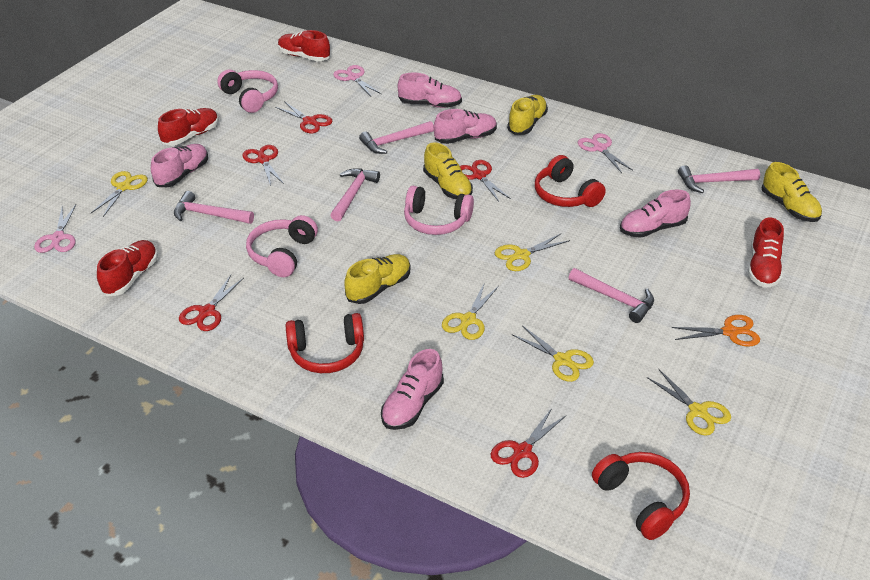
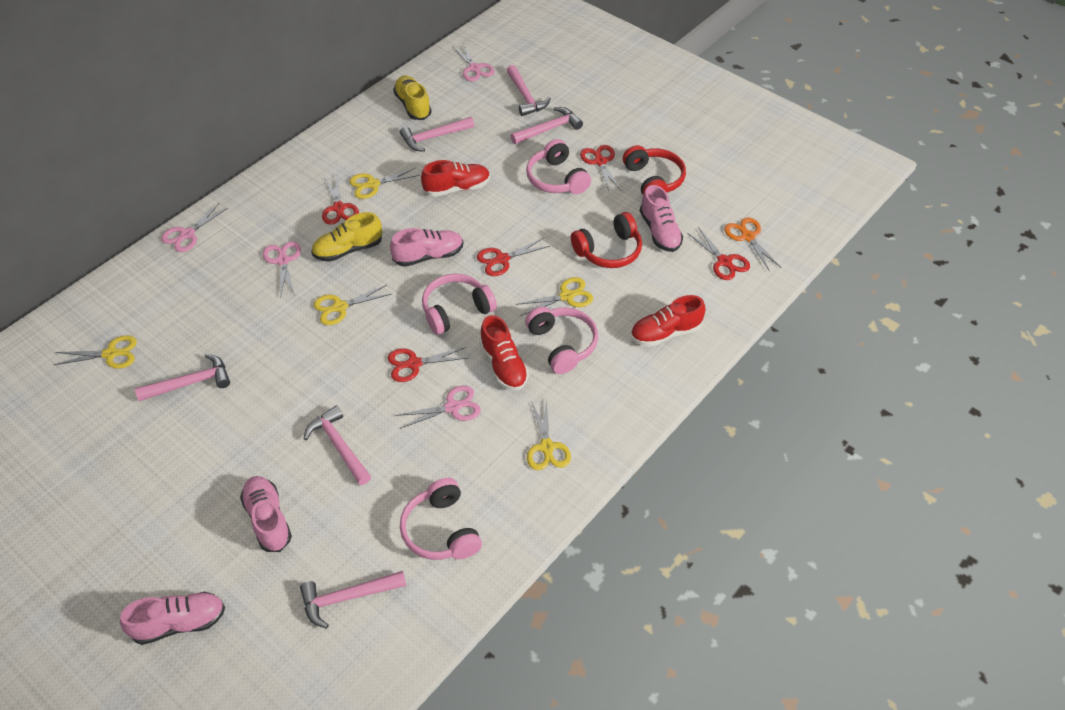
pink hammer: 5 -> 6
pink headphones: 3 -> 4
pink scissors: 3 -> 4
pink shoe: 5 -> 4
red headphones: 3 -> 2
red shoe: 4 -> 3
yellow shoe: 4 -> 2

